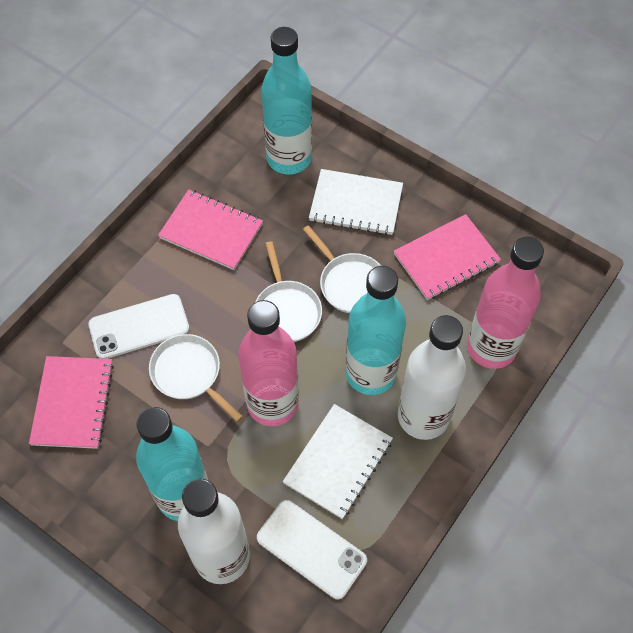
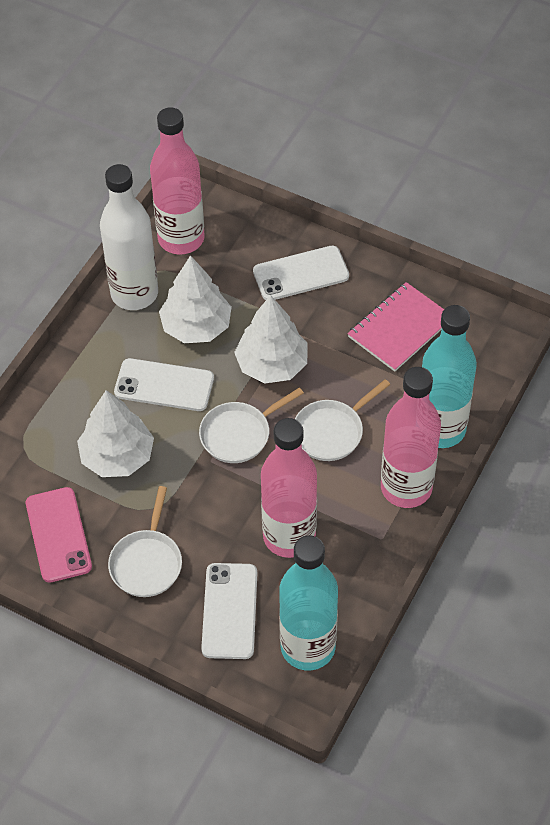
pink bottle: 2 -> 3
pink notebook: 3 -> 1
pink phone: 0 -> 1
turquoise bottle: 3 -> 2
white bottle: 2 -> 1
white notebook: 2 -> 0
white phone: 2 -> 3
white tree: 0 -> 3

